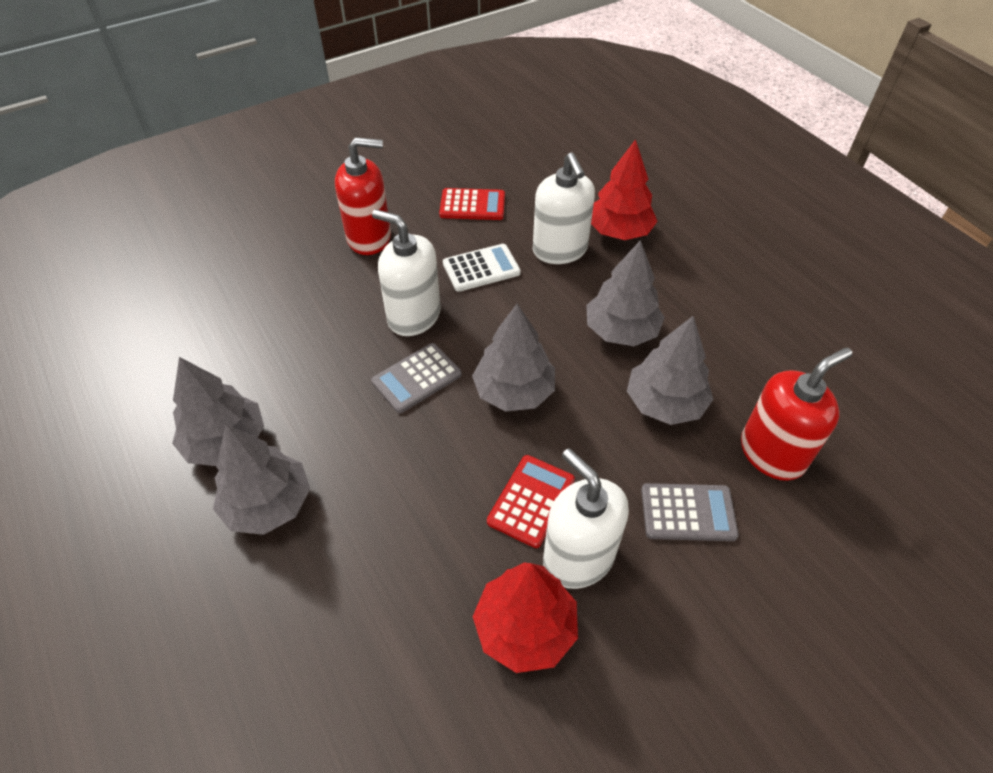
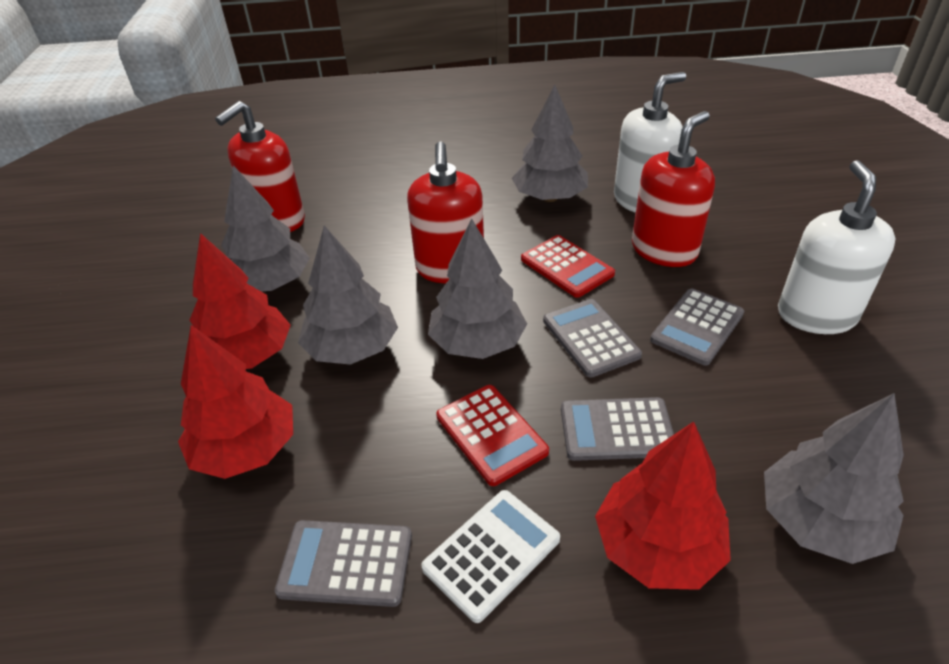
grey calculator: 2 -> 4
red soap dispenser: 2 -> 3
red tree: 2 -> 3
white soap dispenser: 3 -> 2

